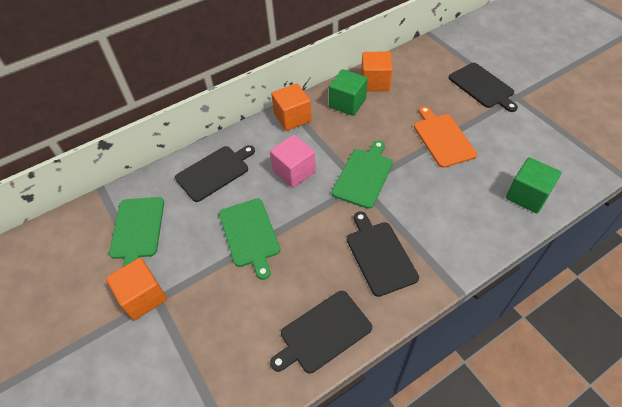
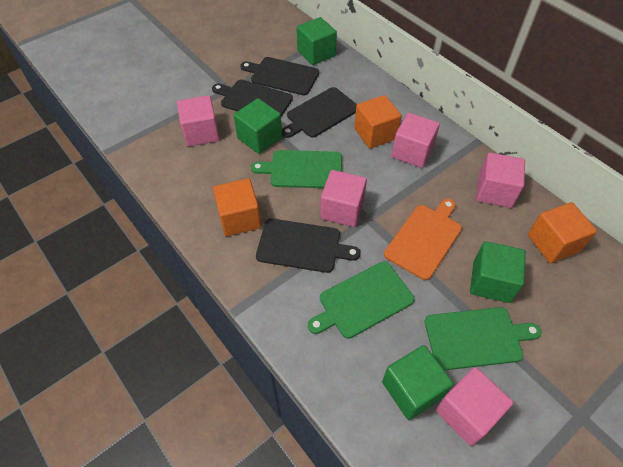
green cube: 2 -> 4
pink cube: 1 -> 5

